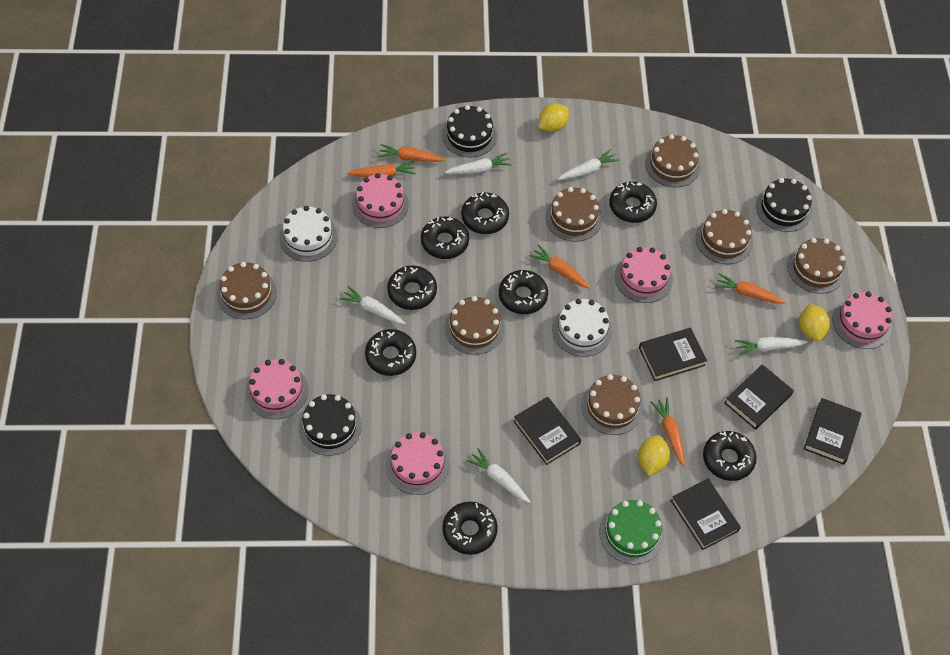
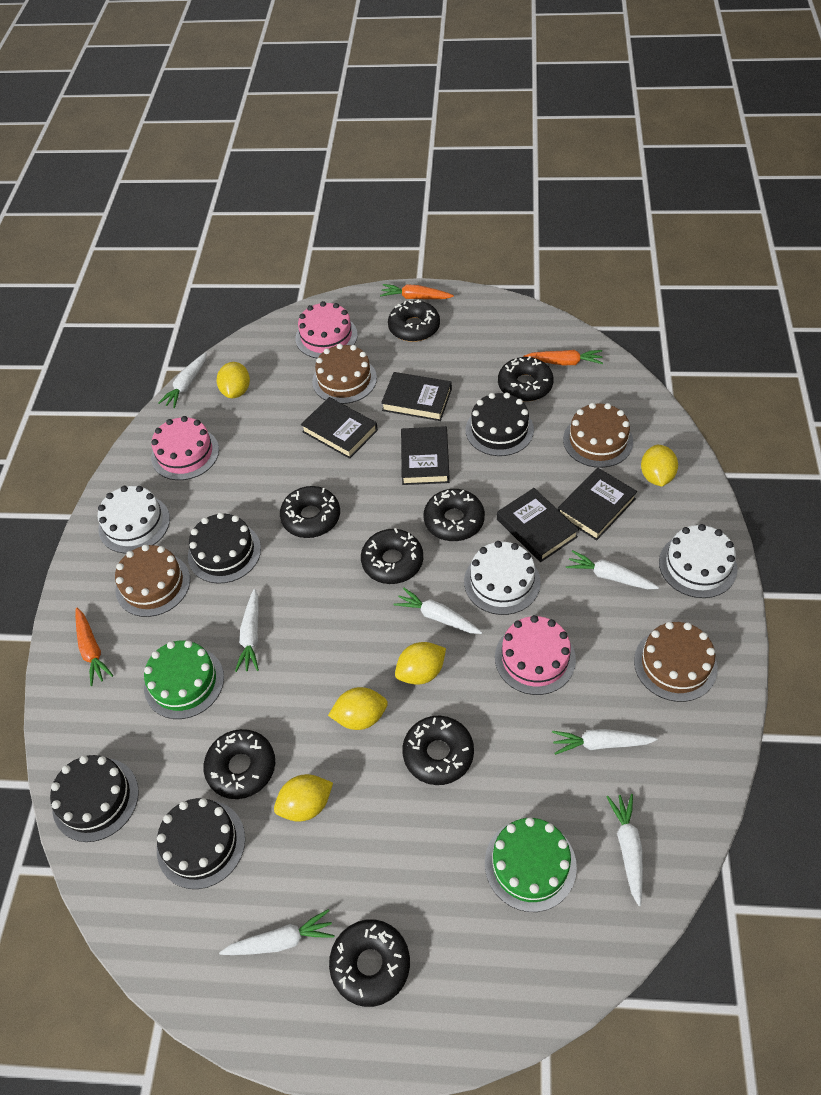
black cake: 3 -> 4
brown cake: 7 -> 4
green cake: 1 -> 2
orange carrot: 5 -> 3
pink cake: 5 -> 3
white cake: 2 -> 3
white carrot: 5 -> 7
yellow lemon: 3 -> 5

